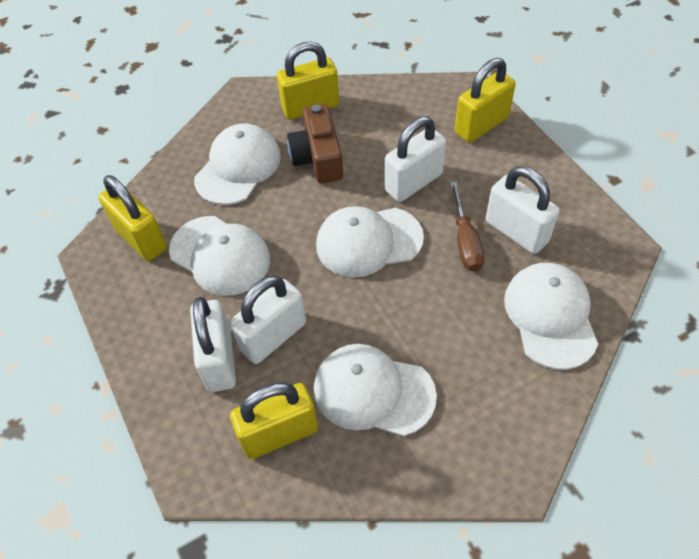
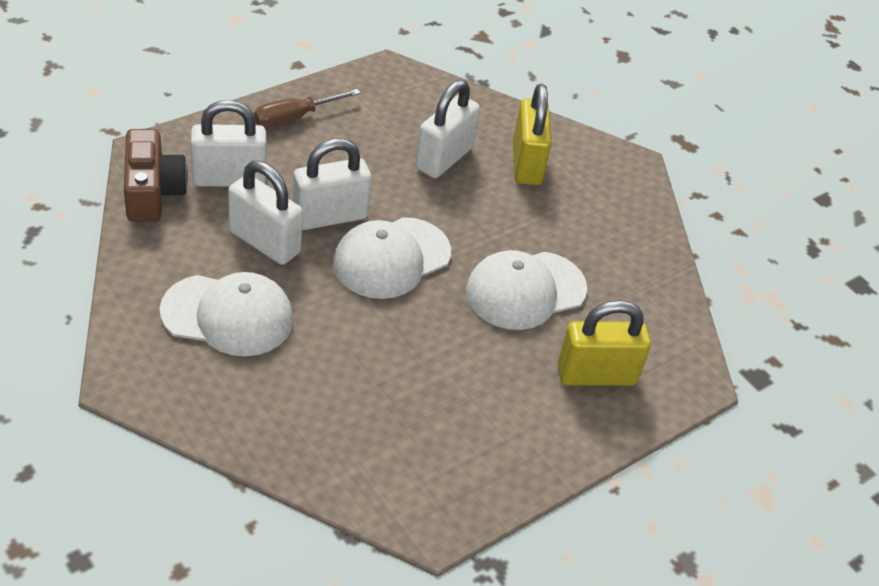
white cap: 5 -> 3
yellow padlock: 4 -> 2

